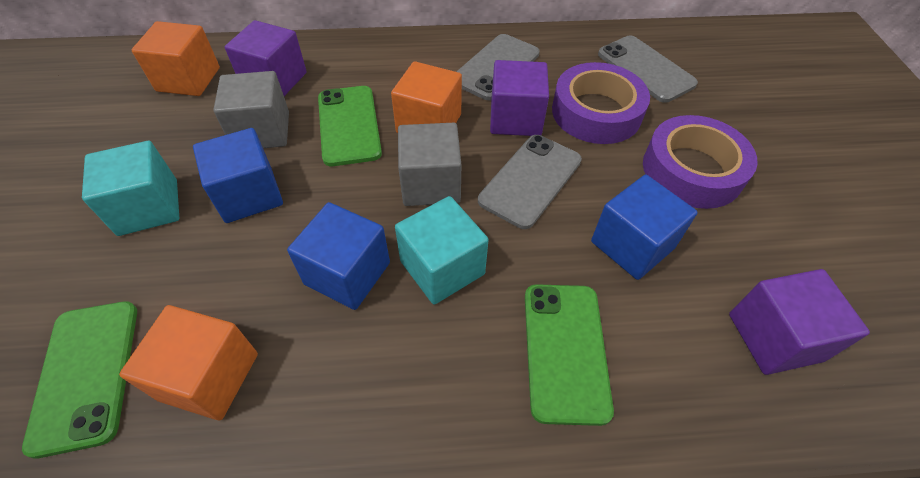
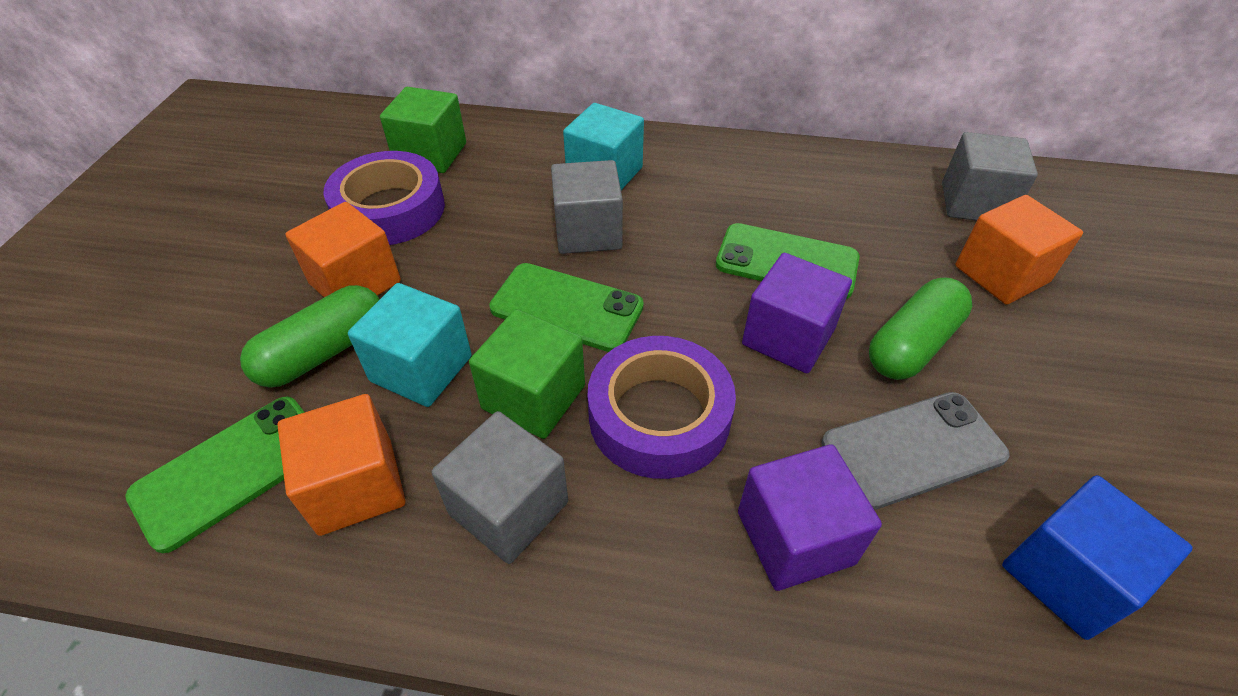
blue cube: 3 -> 1
green capsule: 0 -> 2
green cube: 0 -> 2
grey cube: 2 -> 3
grey phone: 3 -> 1
purple cube: 3 -> 2

